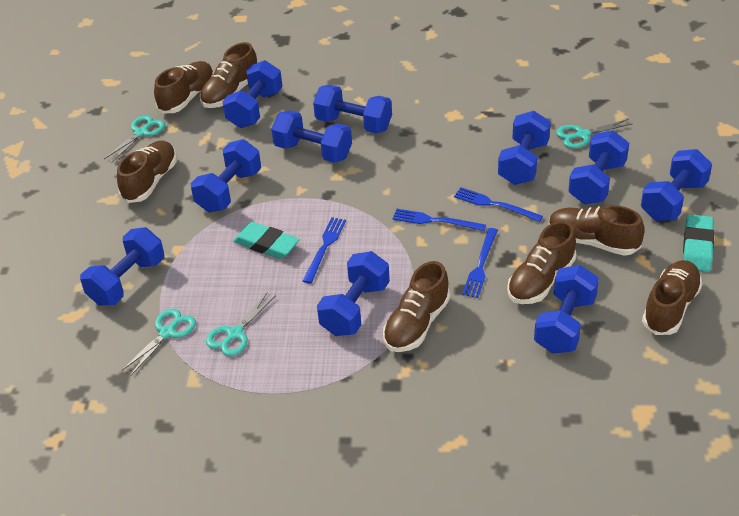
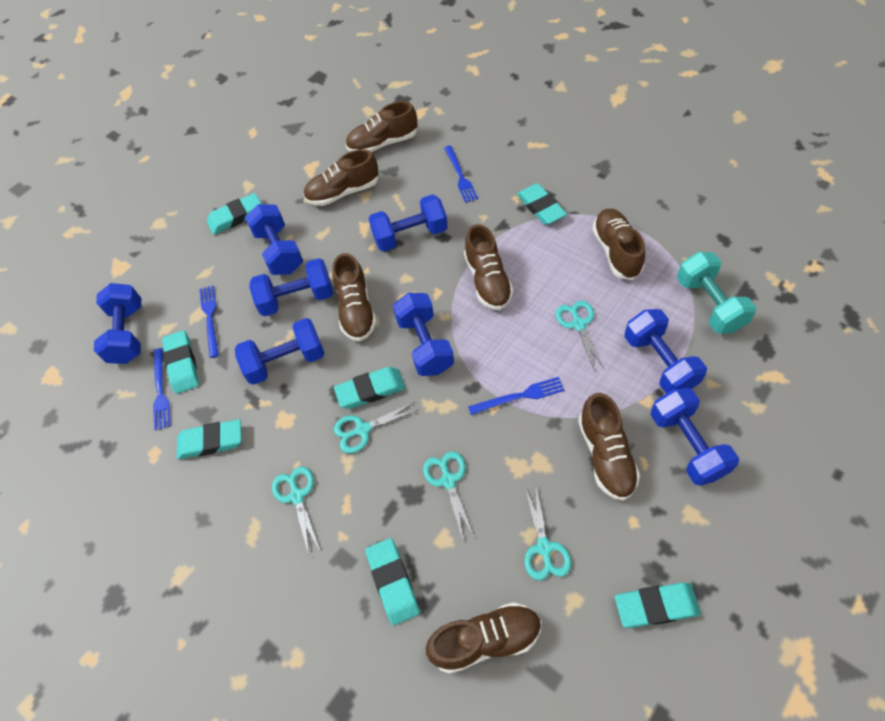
blue dumbbell: 10 -> 8
turquoise dumbbell: 0 -> 1
turquoise eraser: 2 -> 7
turquoise scissors: 4 -> 5

